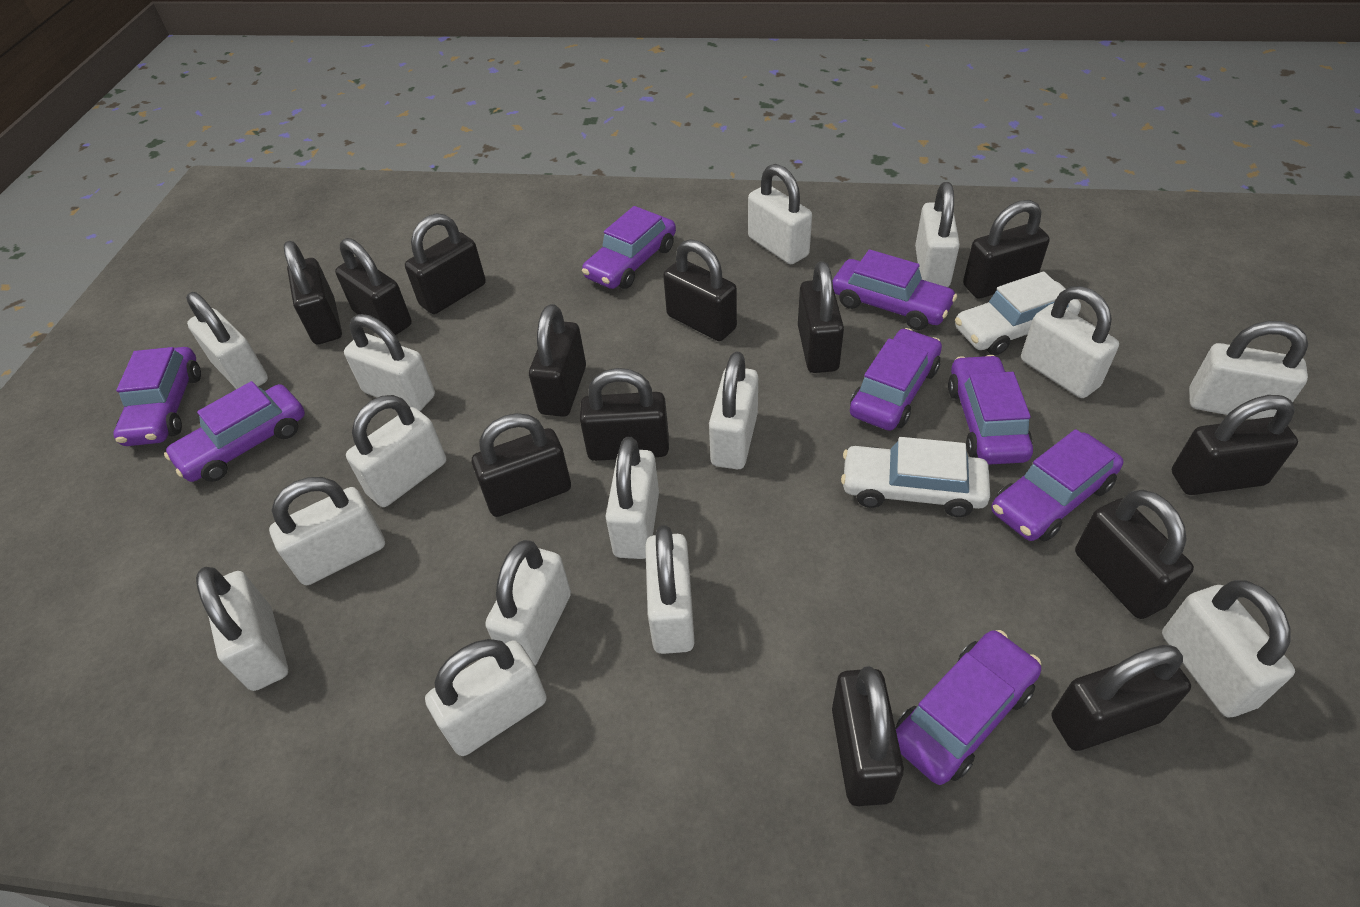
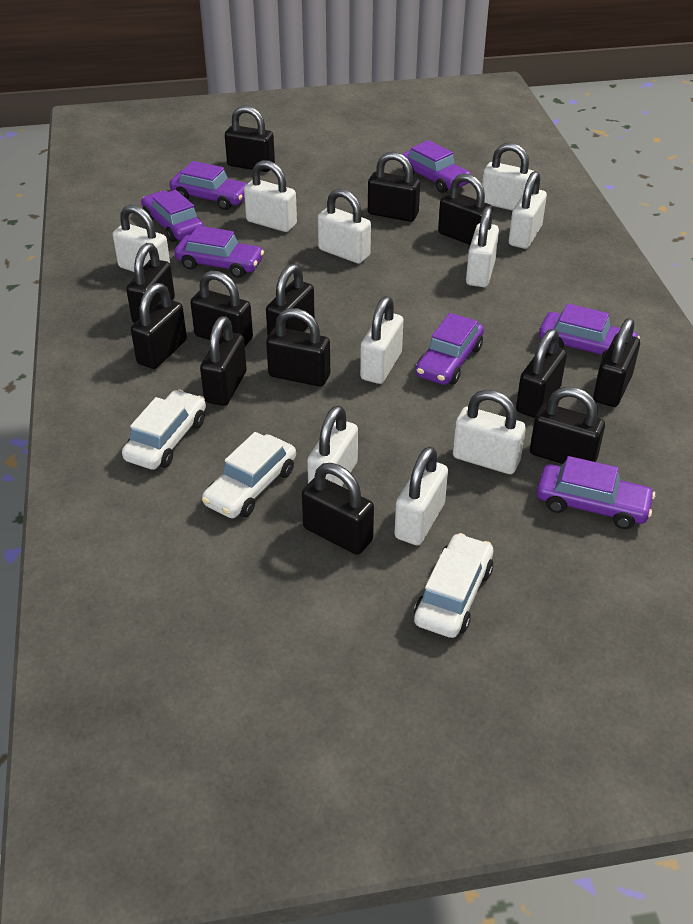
purple car: 8 -> 7
white car: 2 -> 3
white padlock: 15 -> 10

